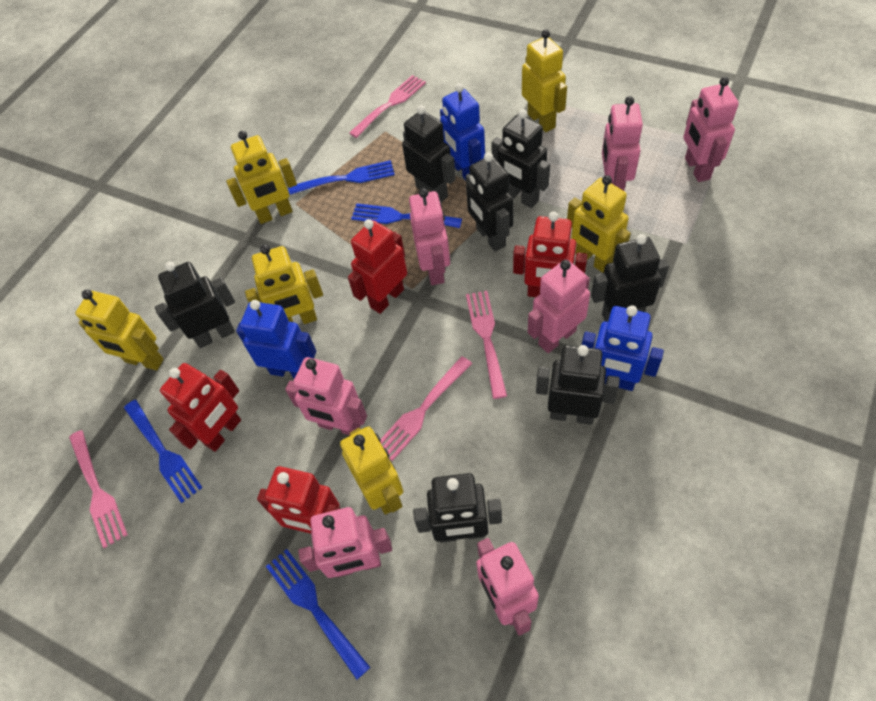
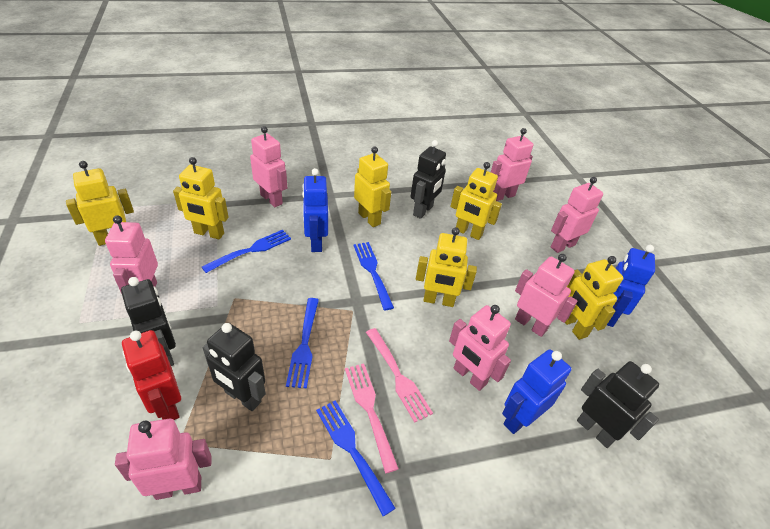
black robot: 7 -> 4
pink fork: 4 -> 2
red robot: 4 -> 1

